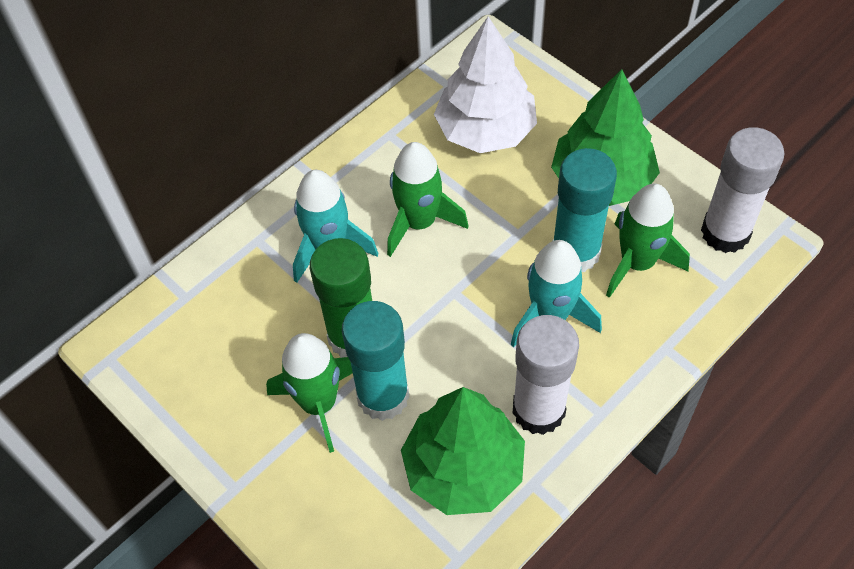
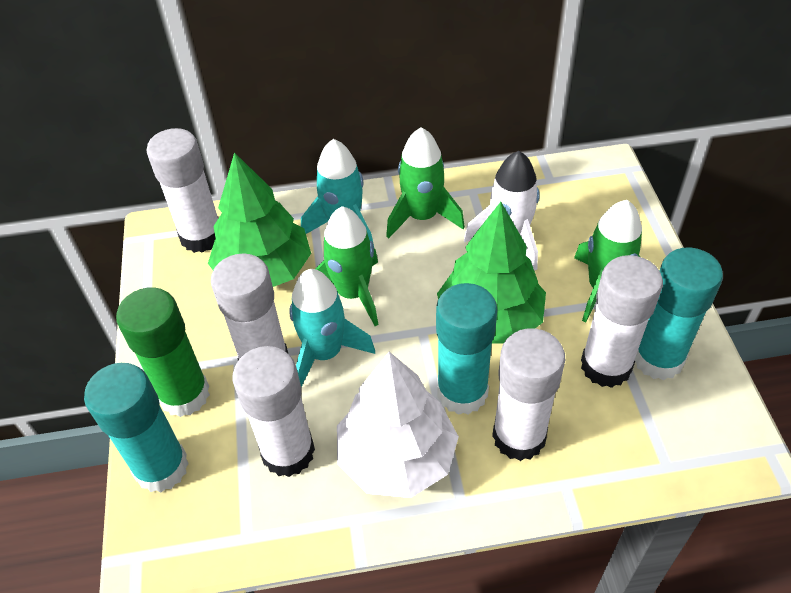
turquoise glue stick: 2 -> 3
white glue stick: 2 -> 5
white rocket: 0 -> 1

